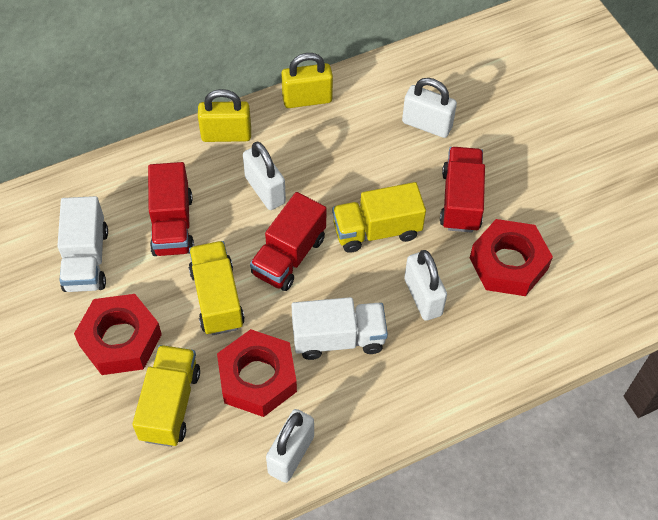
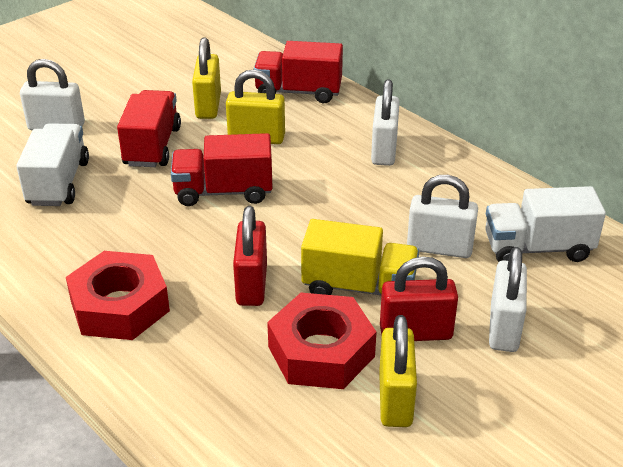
red nut: 3 -> 2
red padlock: 0 -> 2
yellow padlock: 2 -> 3
yellow truck: 3 -> 1

